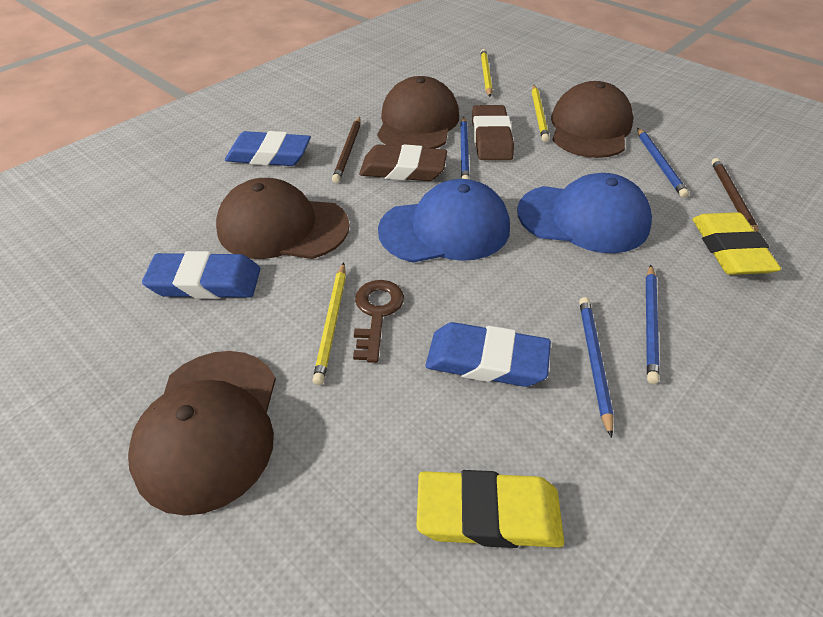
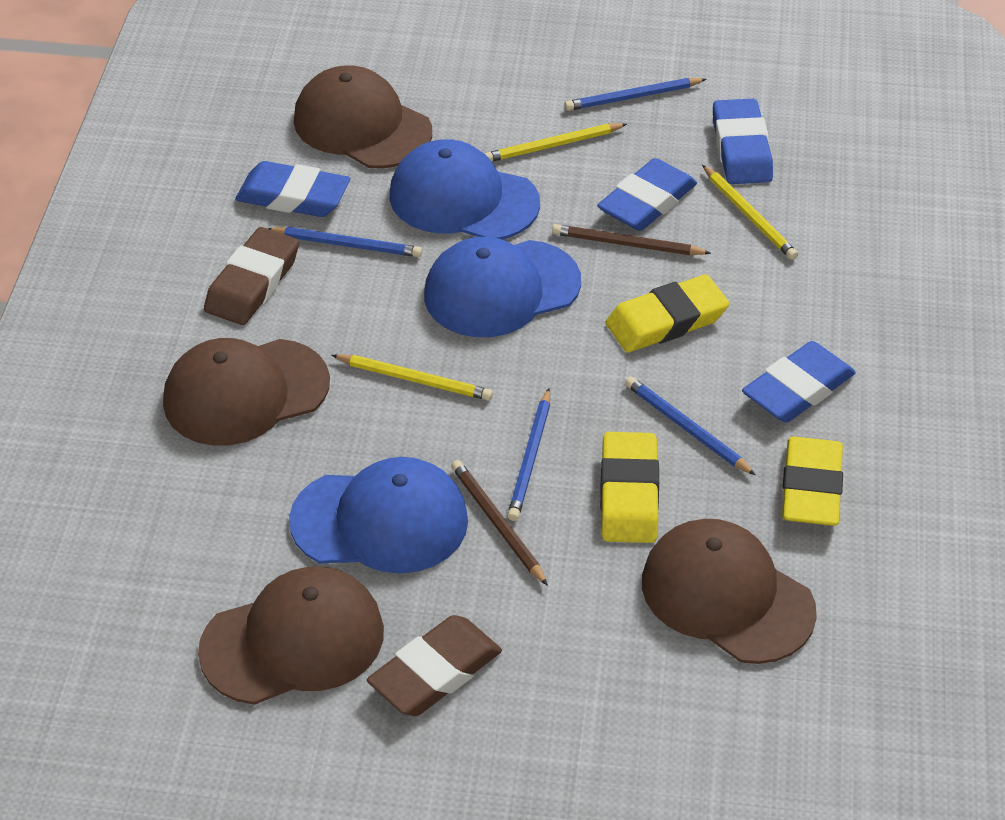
blue cap: 2 -> 3
blue eraser: 3 -> 4
brown key: 1 -> 0
yellow eraser: 2 -> 3

